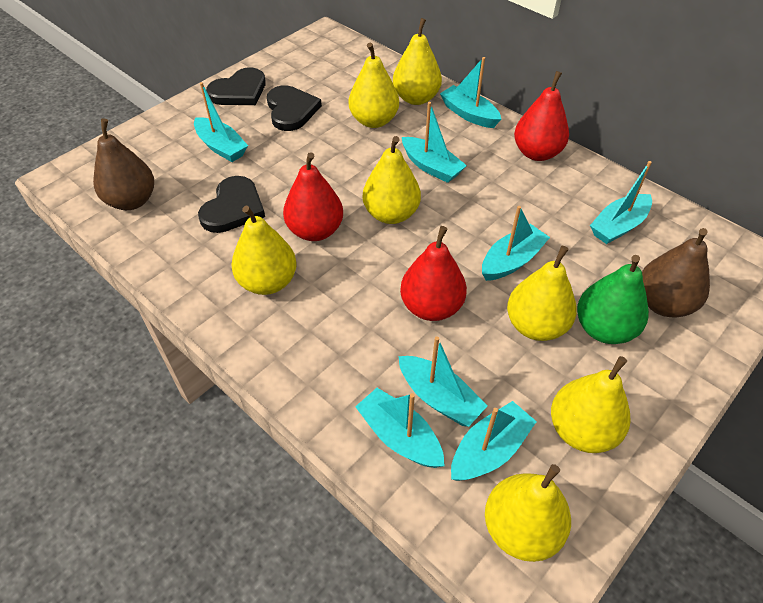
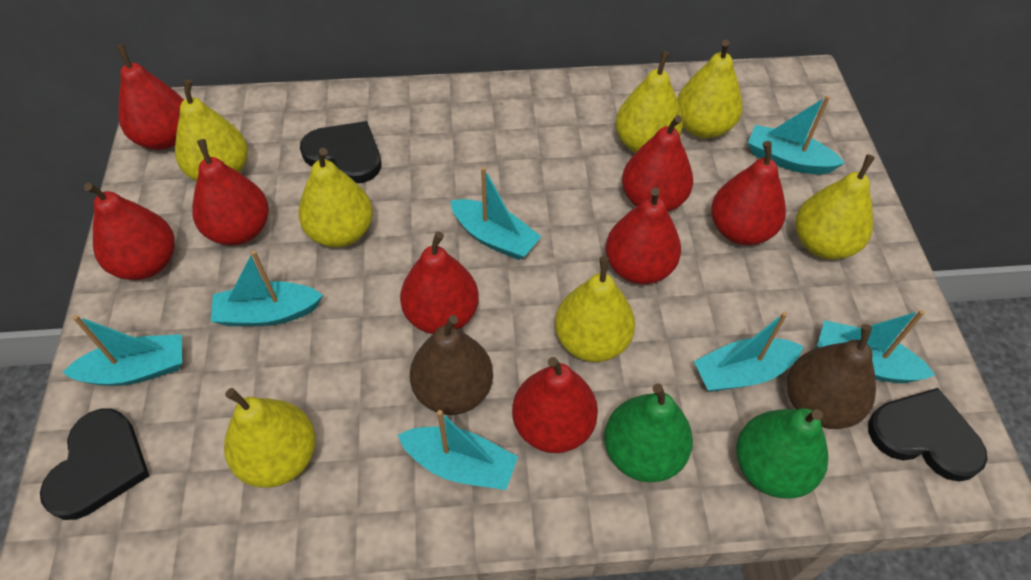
green pear: 1 -> 2
red pear: 3 -> 8
turquoise boat: 8 -> 7

